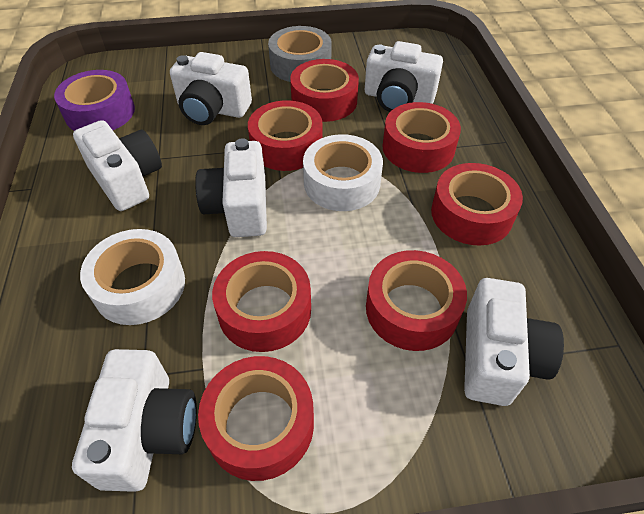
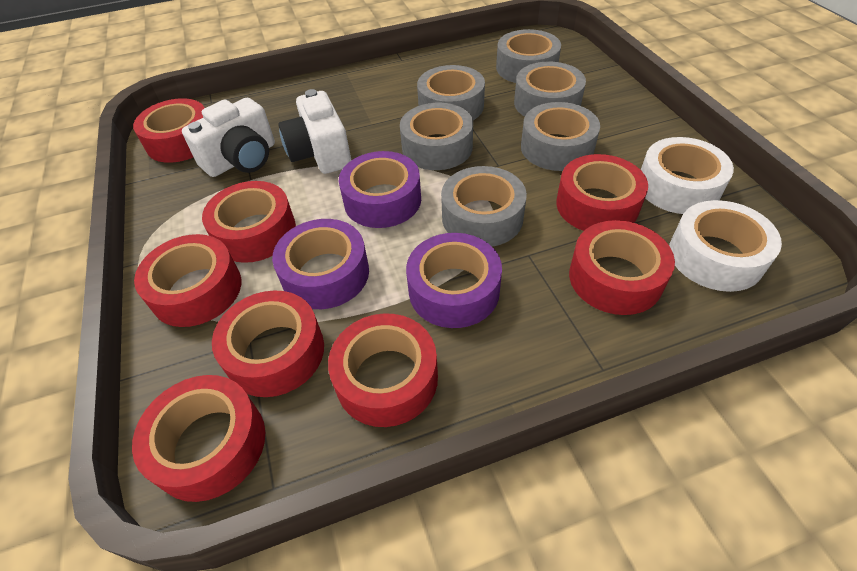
grey tape: 1 -> 6
purple tape: 1 -> 3
red tape: 7 -> 8
white camera: 6 -> 2

